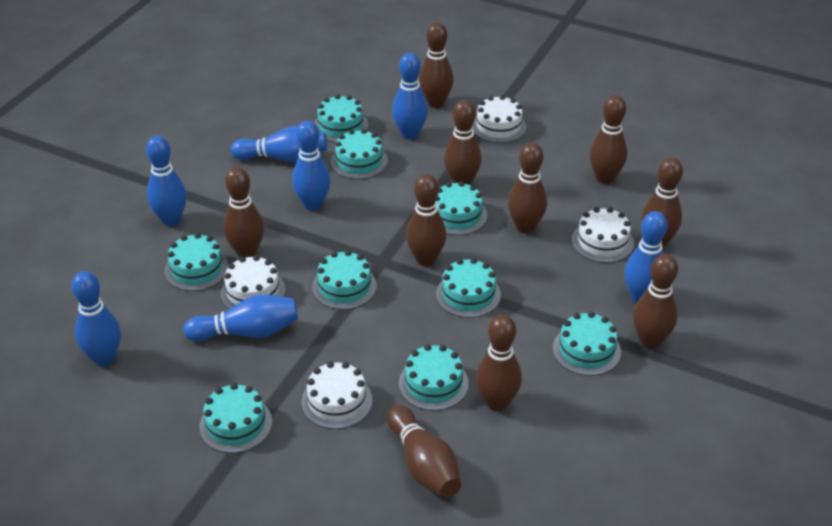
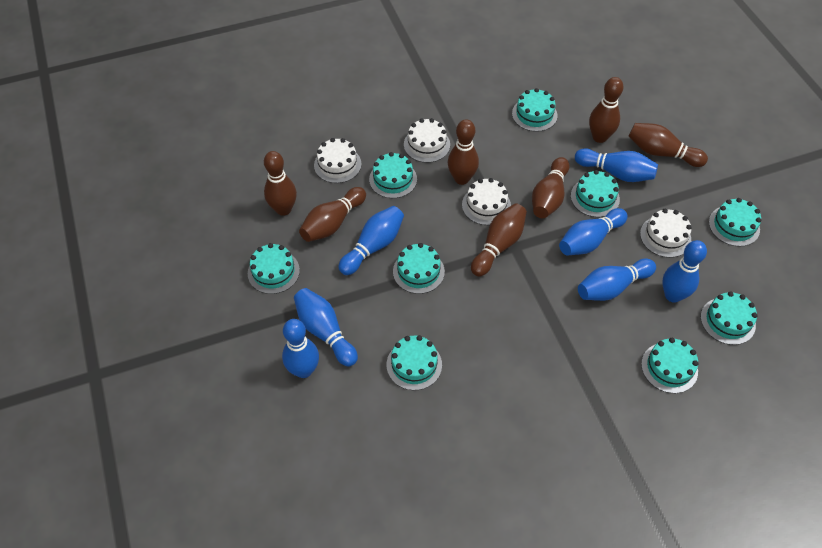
brown bowling pin: 10 -> 7

